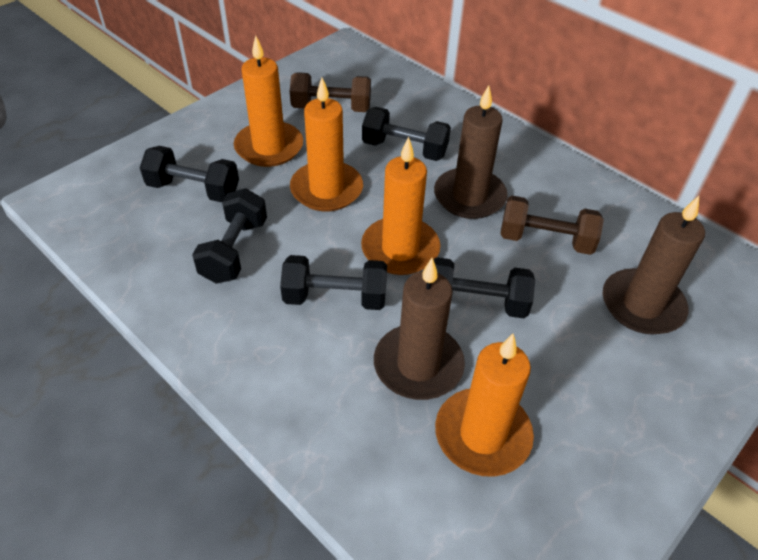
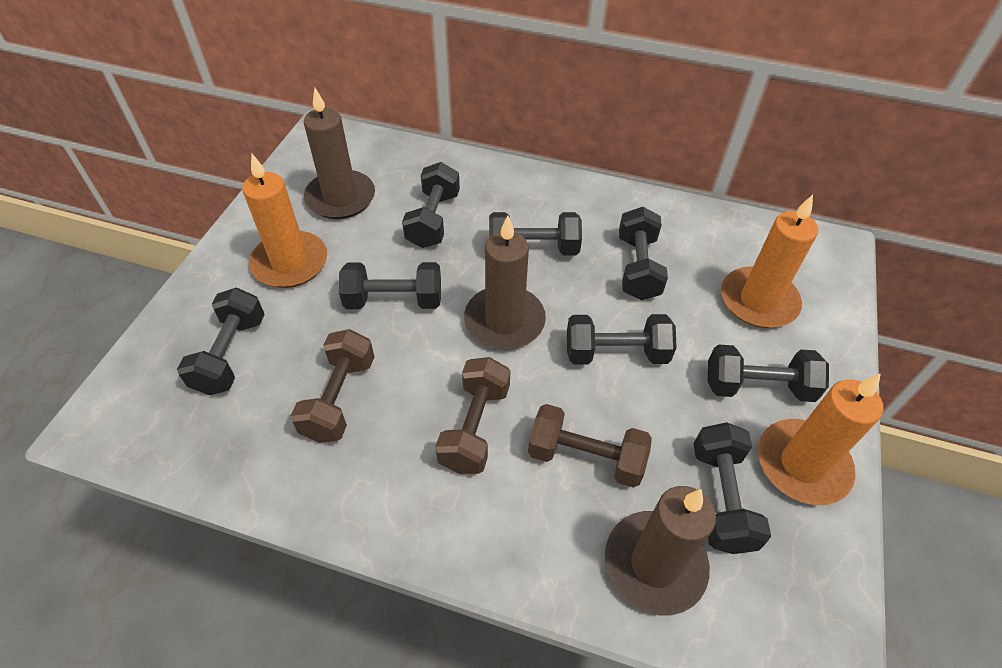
black dumbbell: 5 -> 8
brown dumbbell: 2 -> 3
orange candle: 4 -> 3

